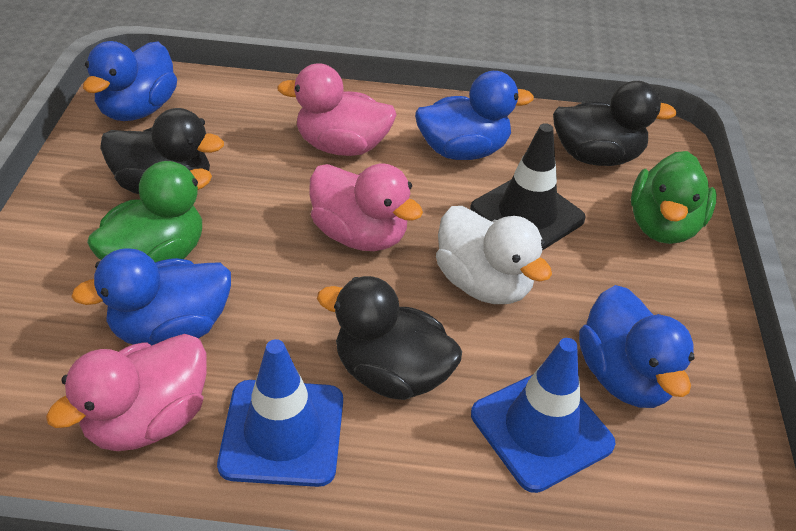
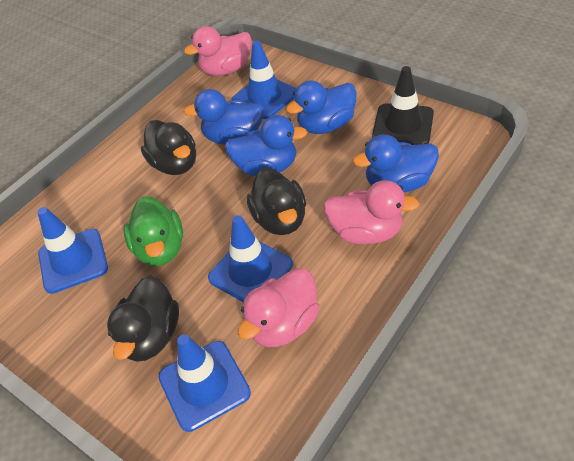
blue traffic cone: 2 -> 4
green duck: 2 -> 1
white duck: 1 -> 0

